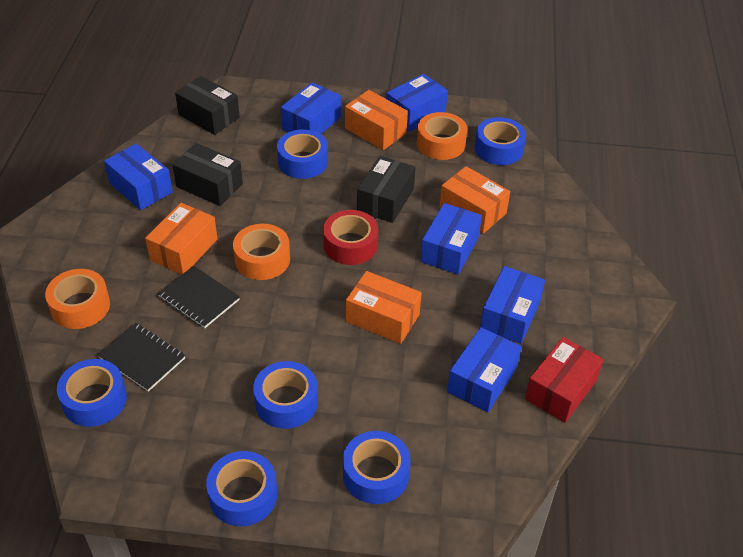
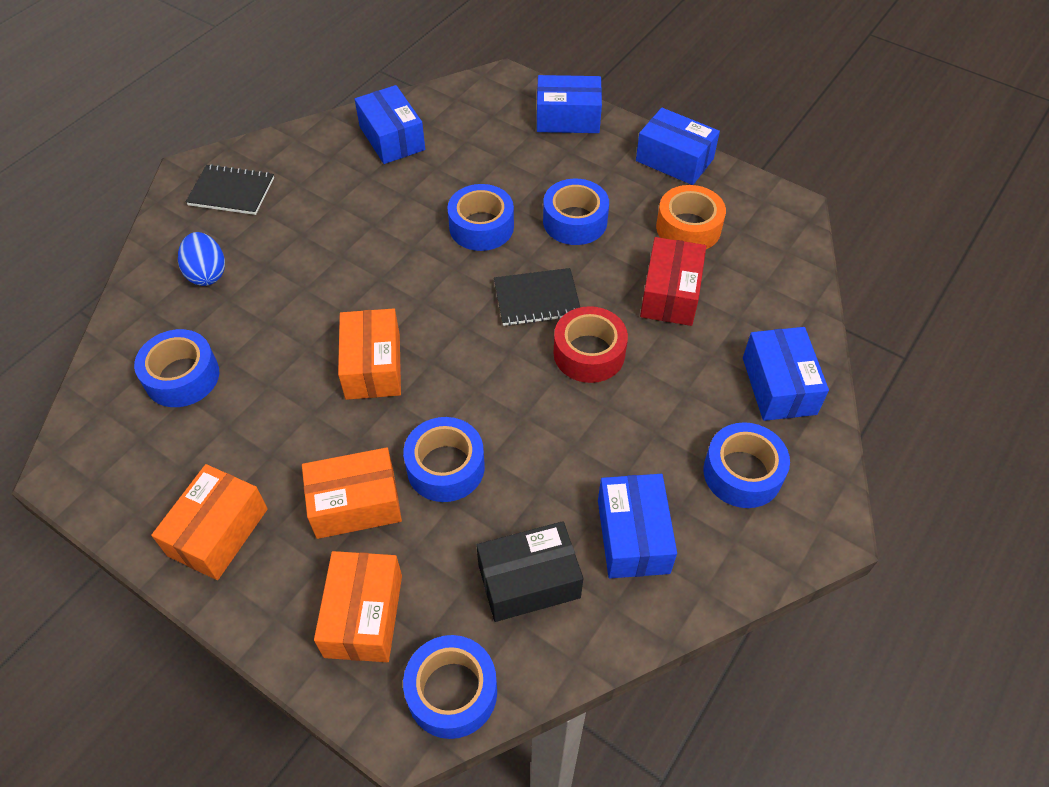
black box: 3 -> 1
blue box: 6 -> 5
blue egg: 0 -> 1
orange tape: 3 -> 1

